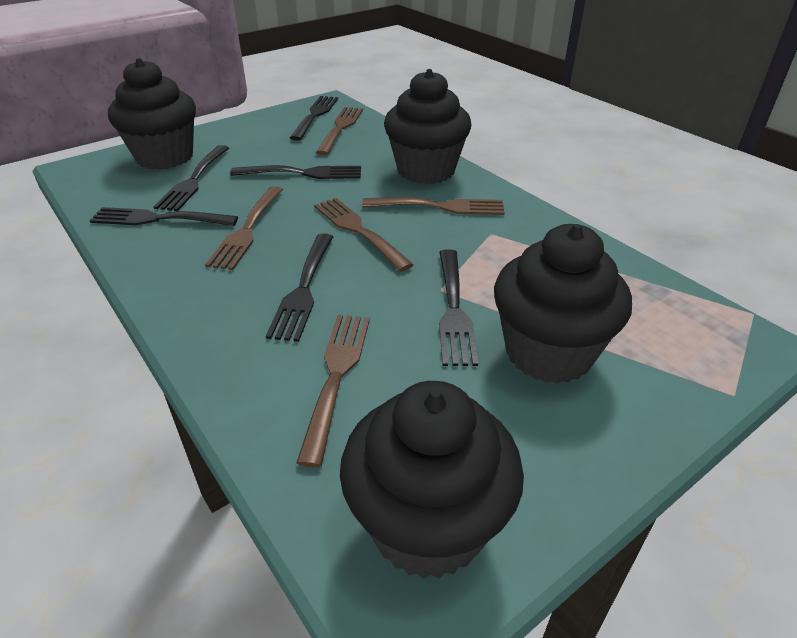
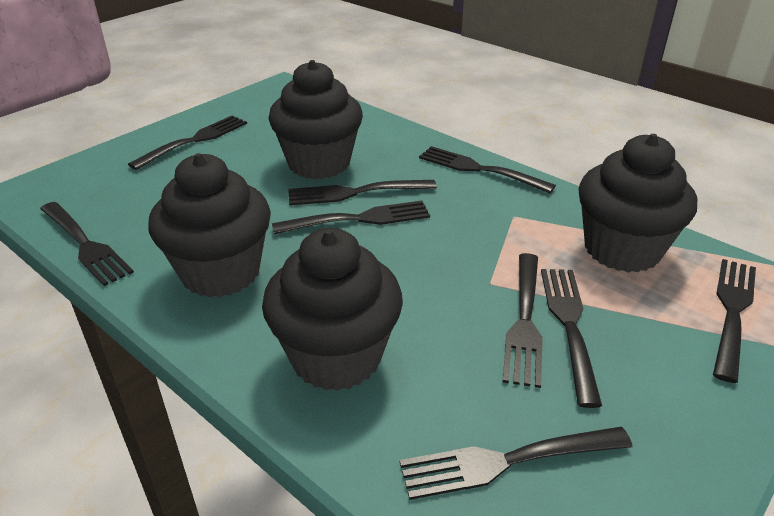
black fork: 6 -> 9
brown fork: 5 -> 0

